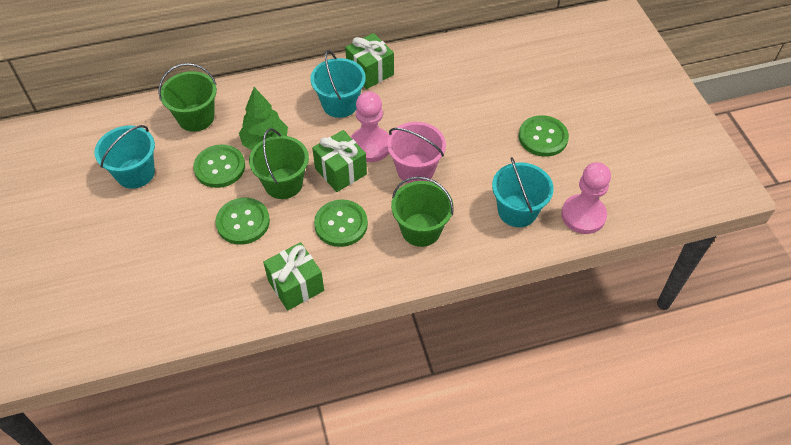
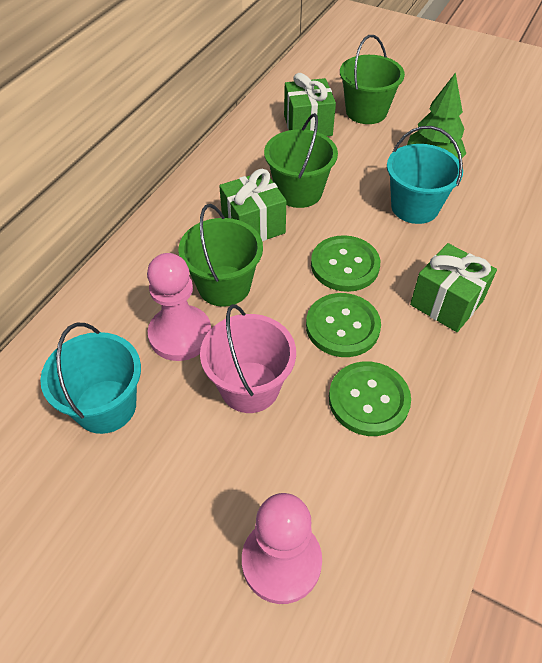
green button: 4 -> 3
turquoise bucket: 3 -> 2

